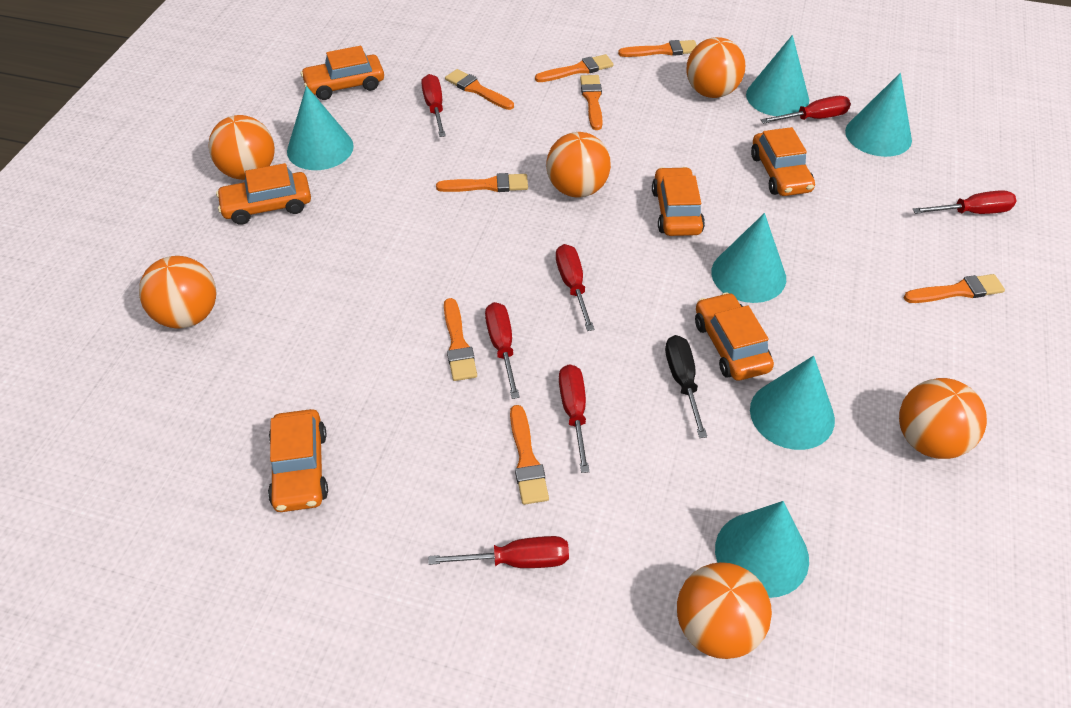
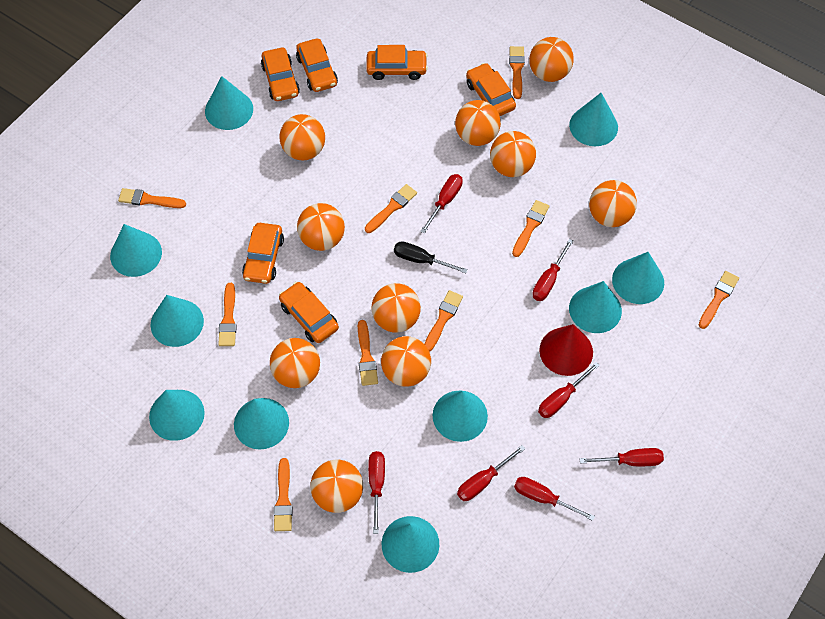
orange ball: 6 -> 10
orange brush: 8 -> 9
red cone: 0 -> 1
turquoise cone: 6 -> 10

